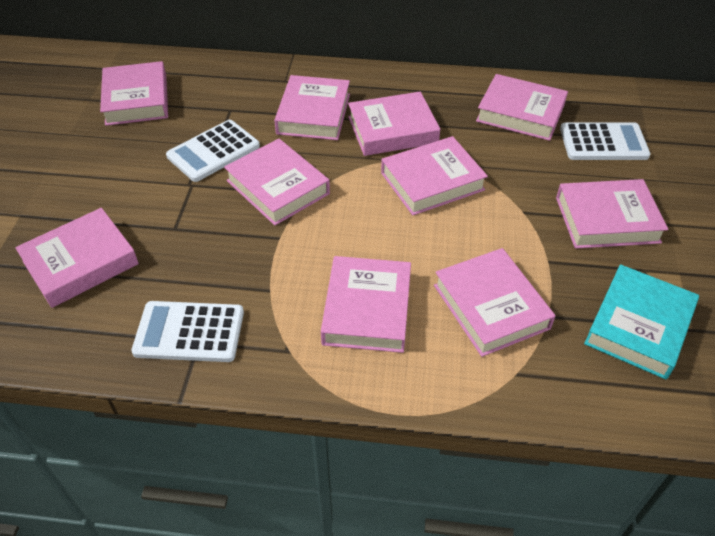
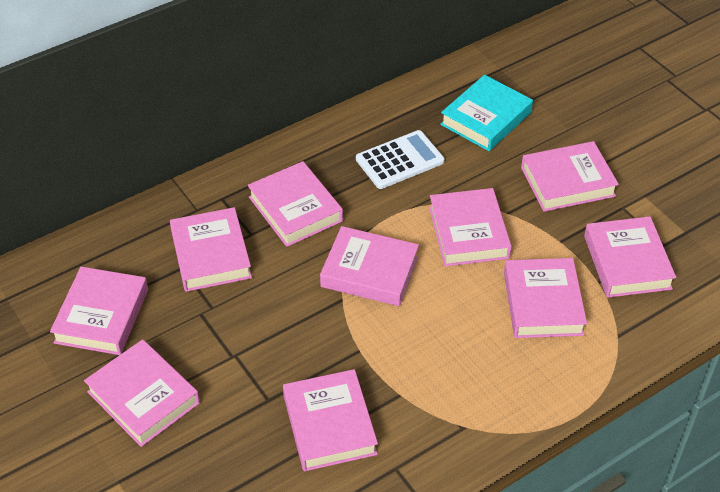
white calculator: 3 -> 1

